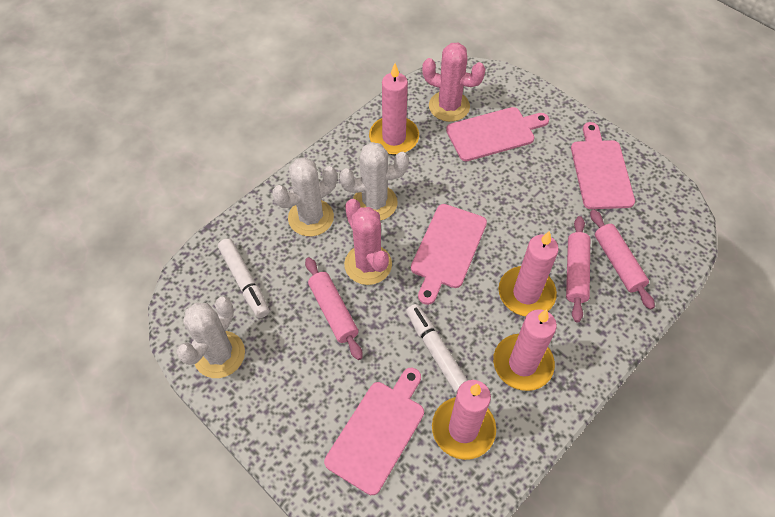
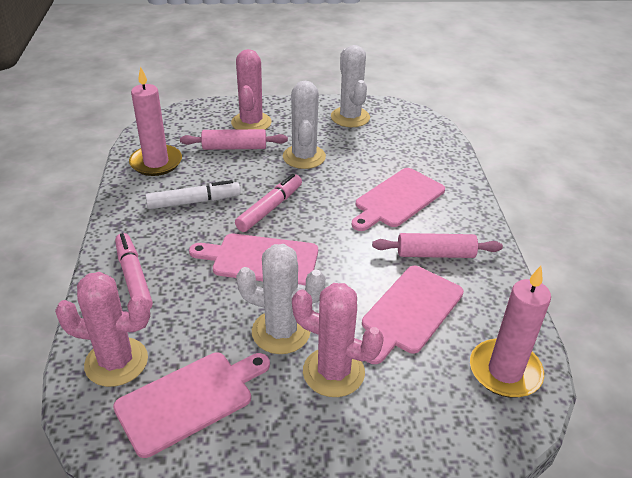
pink cactus: 2 -> 3
pink candle: 4 -> 2
pink marker: 0 -> 2
pink rolling pin: 3 -> 2
white marker: 2 -> 1

